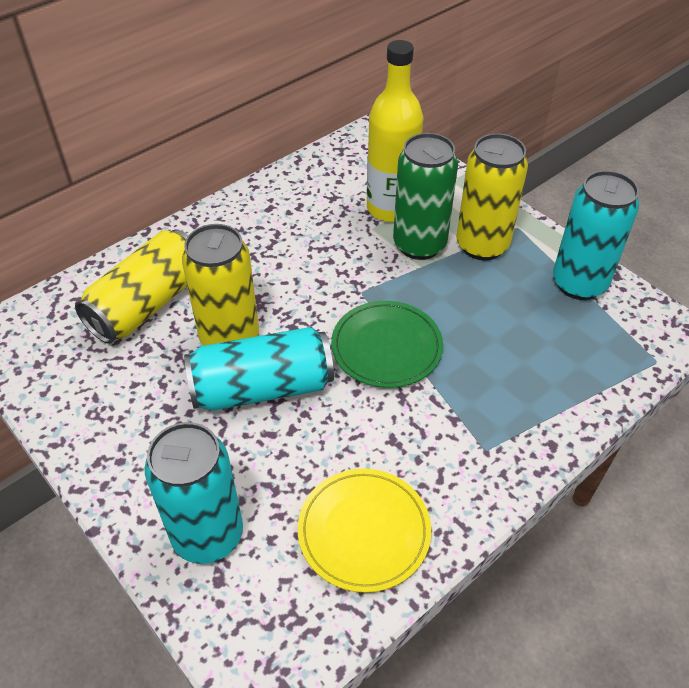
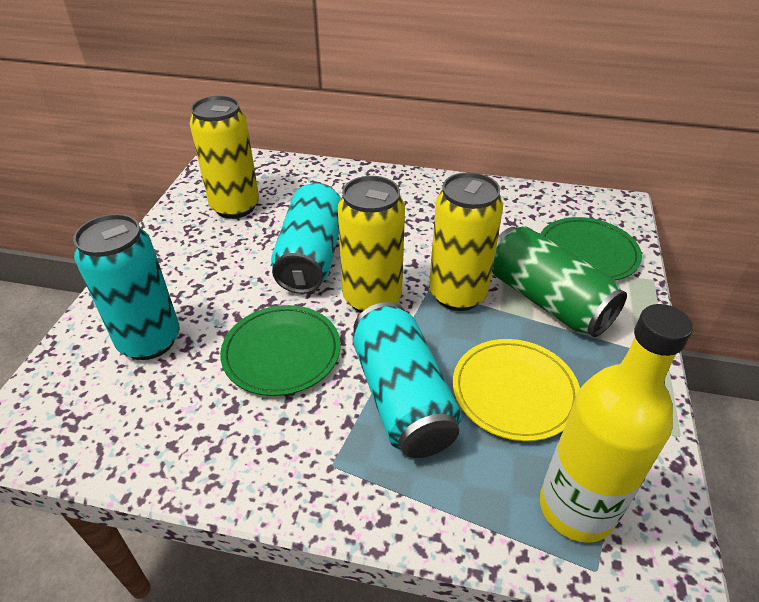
green plate: 1 -> 2

